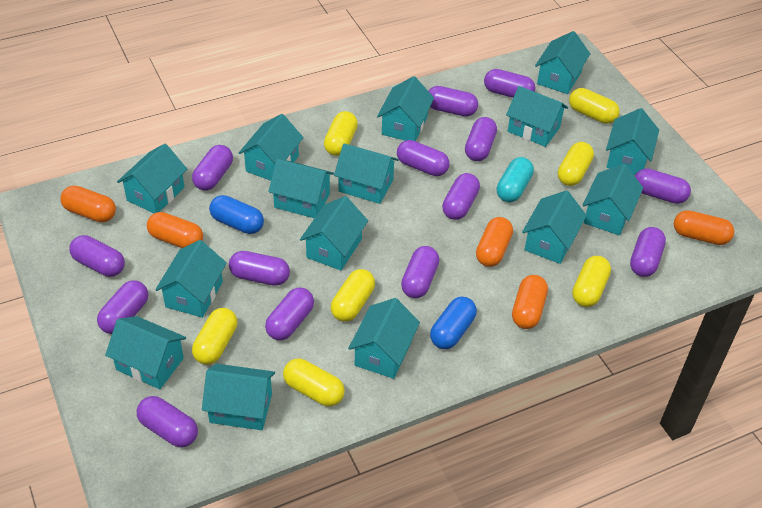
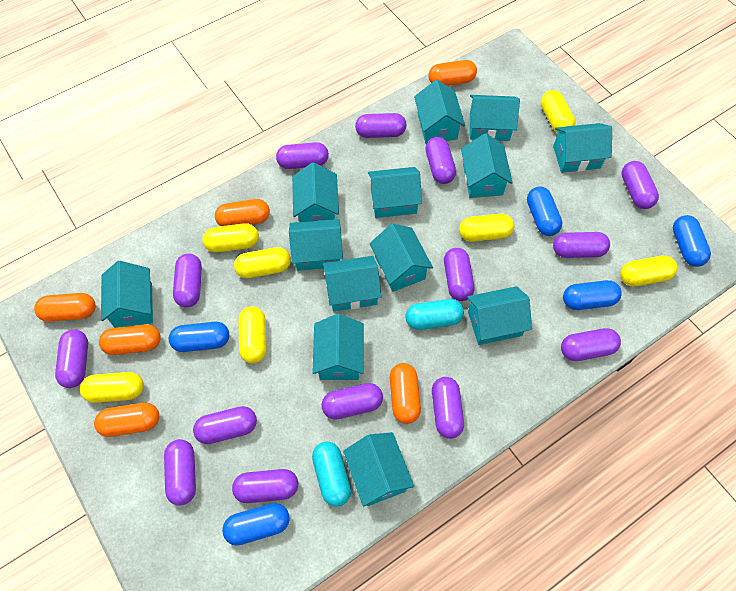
blue capsule: 2 -> 5
orange capsule: 5 -> 6
turquoise capsule: 1 -> 2
turquoise house: 15 -> 13

